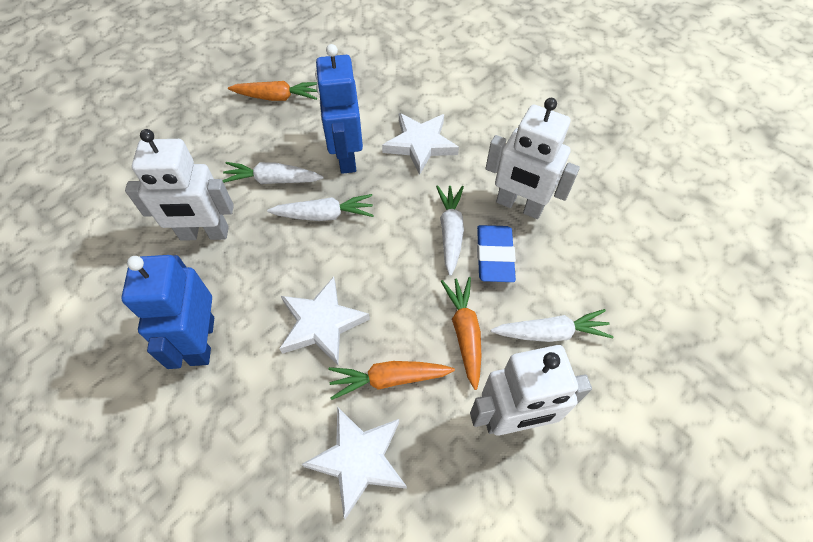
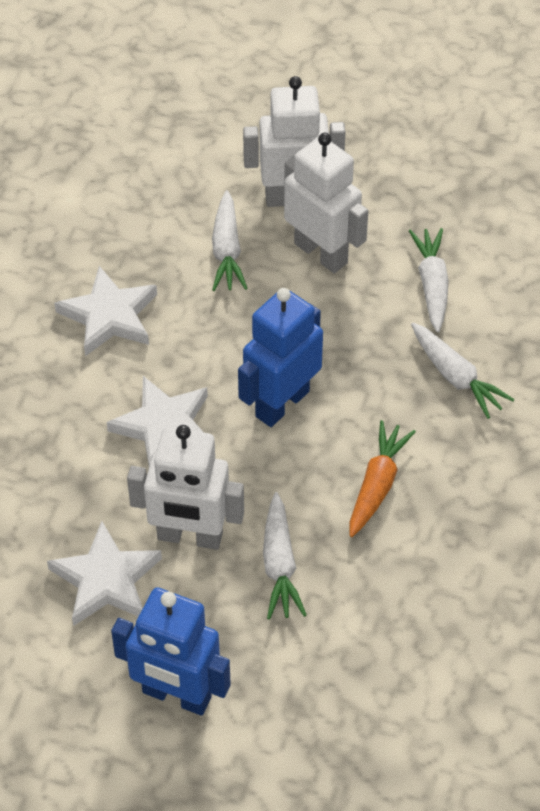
blue eraser: 1 -> 0
orange carrot: 3 -> 1

